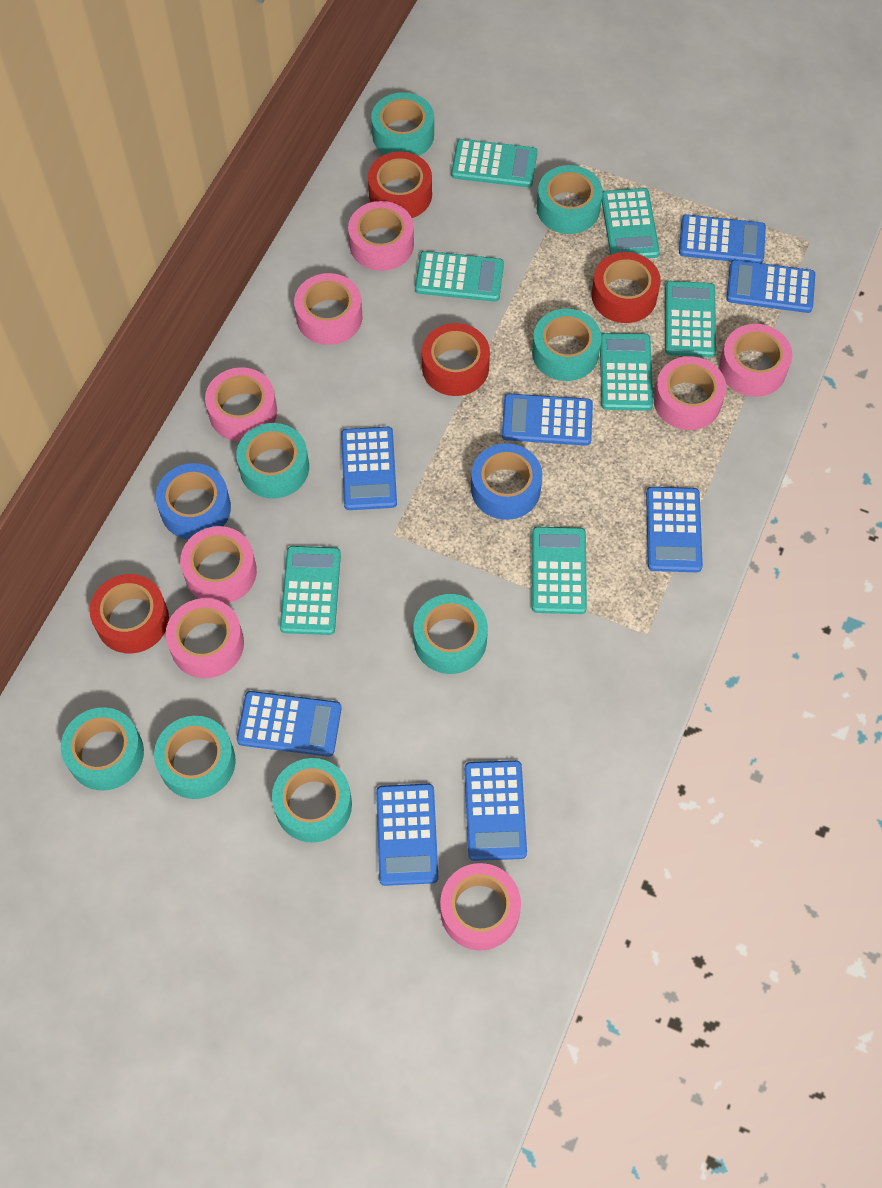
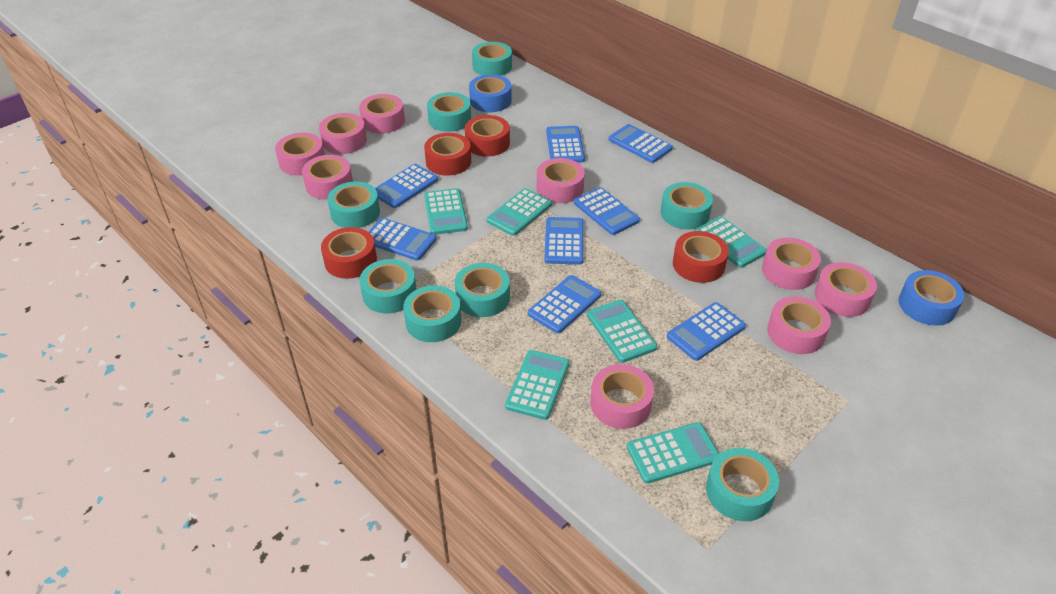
pink tape: 8 -> 9
turquoise calculator: 7 -> 6

